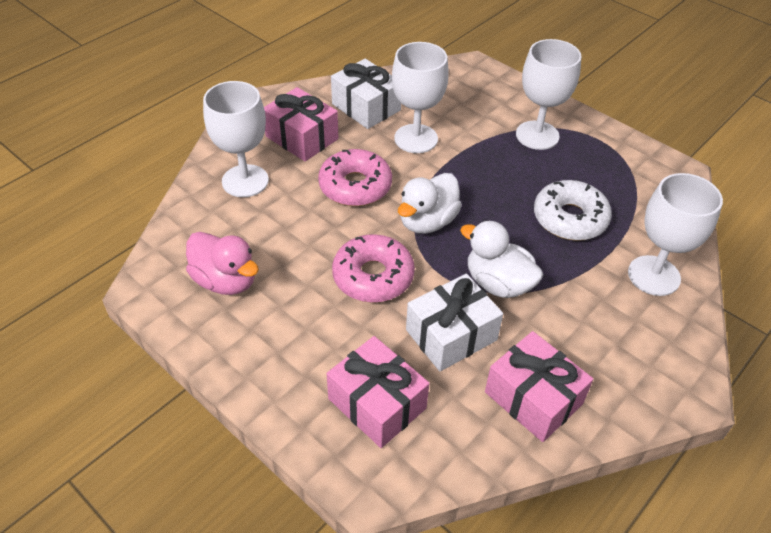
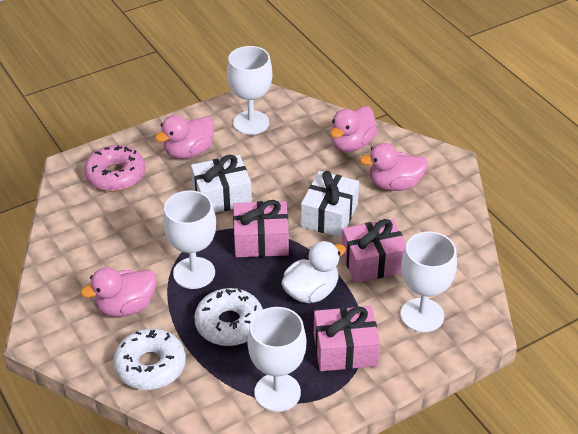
pink donut: 2 -> 1
pink duck: 1 -> 4
white donut: 1 -> 2
white duck: 2 -> 1

